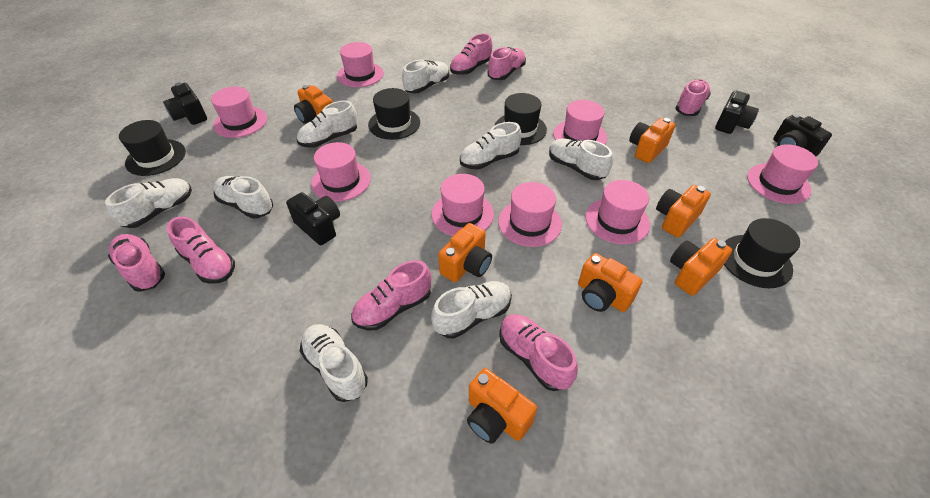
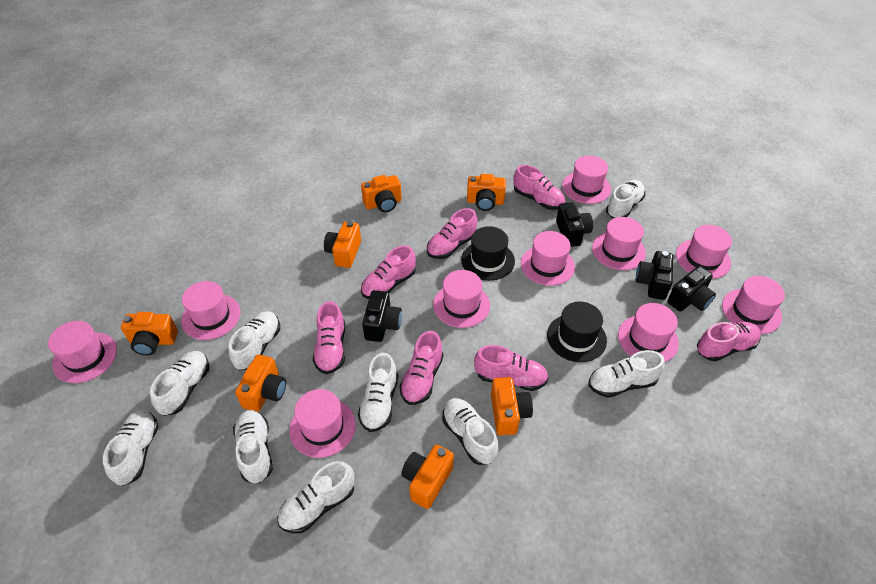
black hat: 4 -> 2
pink hat: 8 -> 10
white shoe: 8 -> 9

